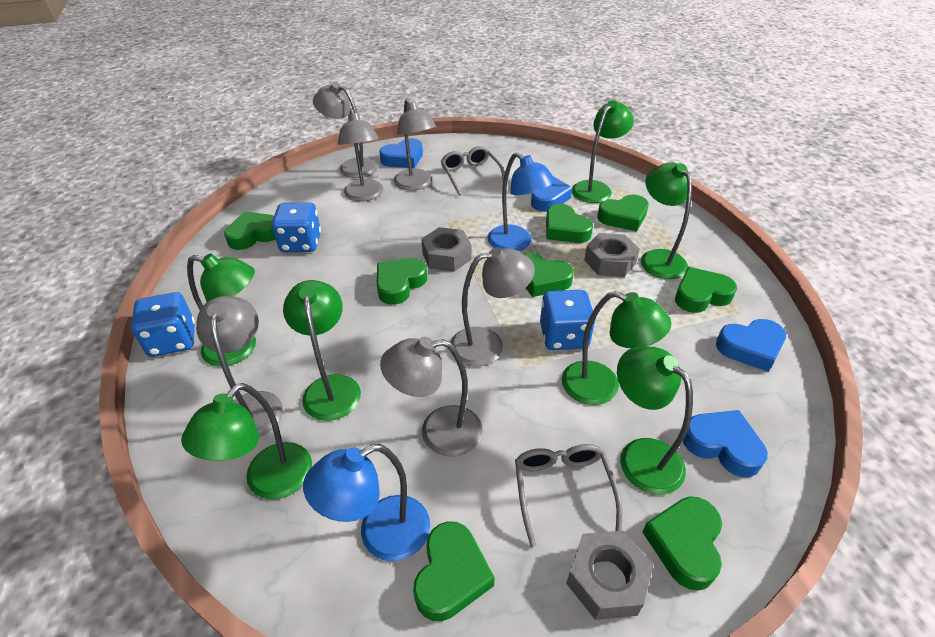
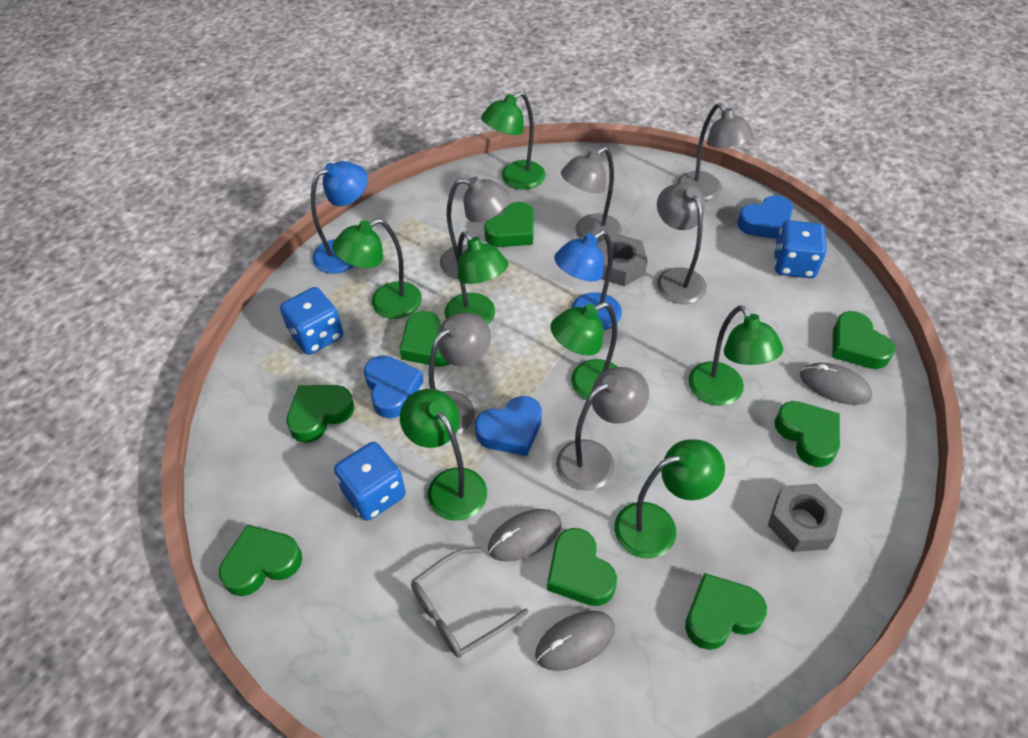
blue heart: 4 -> 3
grey glasses: 2 -> 1
grey mouse: 0 -> 3
grey nut: 3 -> 2

